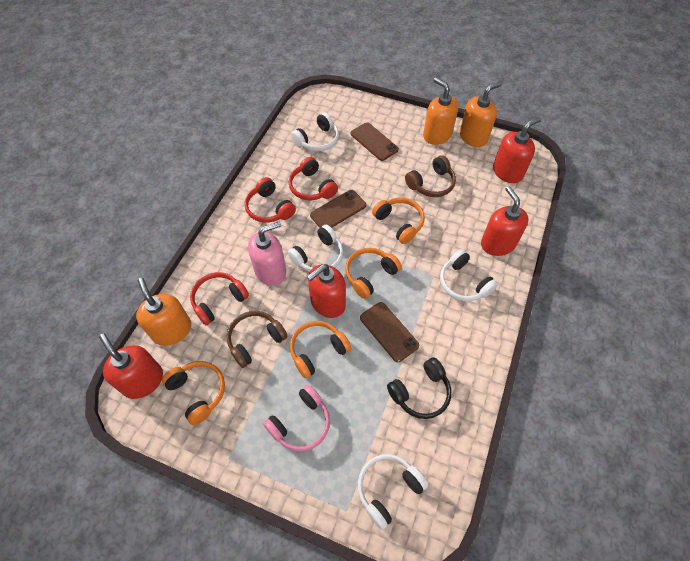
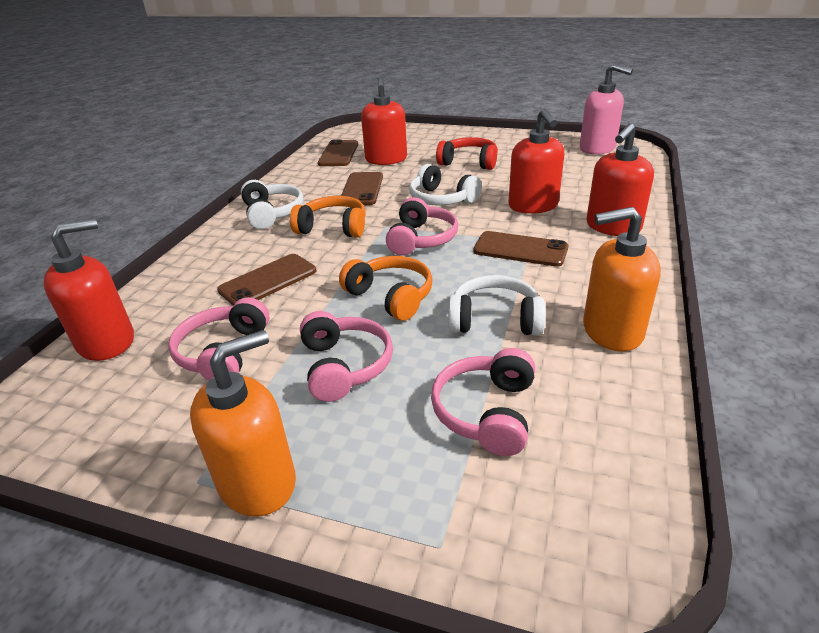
black headphones: 1 -> 0
brown headphones: 2 -> 0
brown phone: 3 -> 4
orange headphones: 4 -> 2
orange soap dispenser: 3 -> 2
pink headphones: 1 -> 4
red headphones: 3 -> 1
white headphones: 4 -> 3

